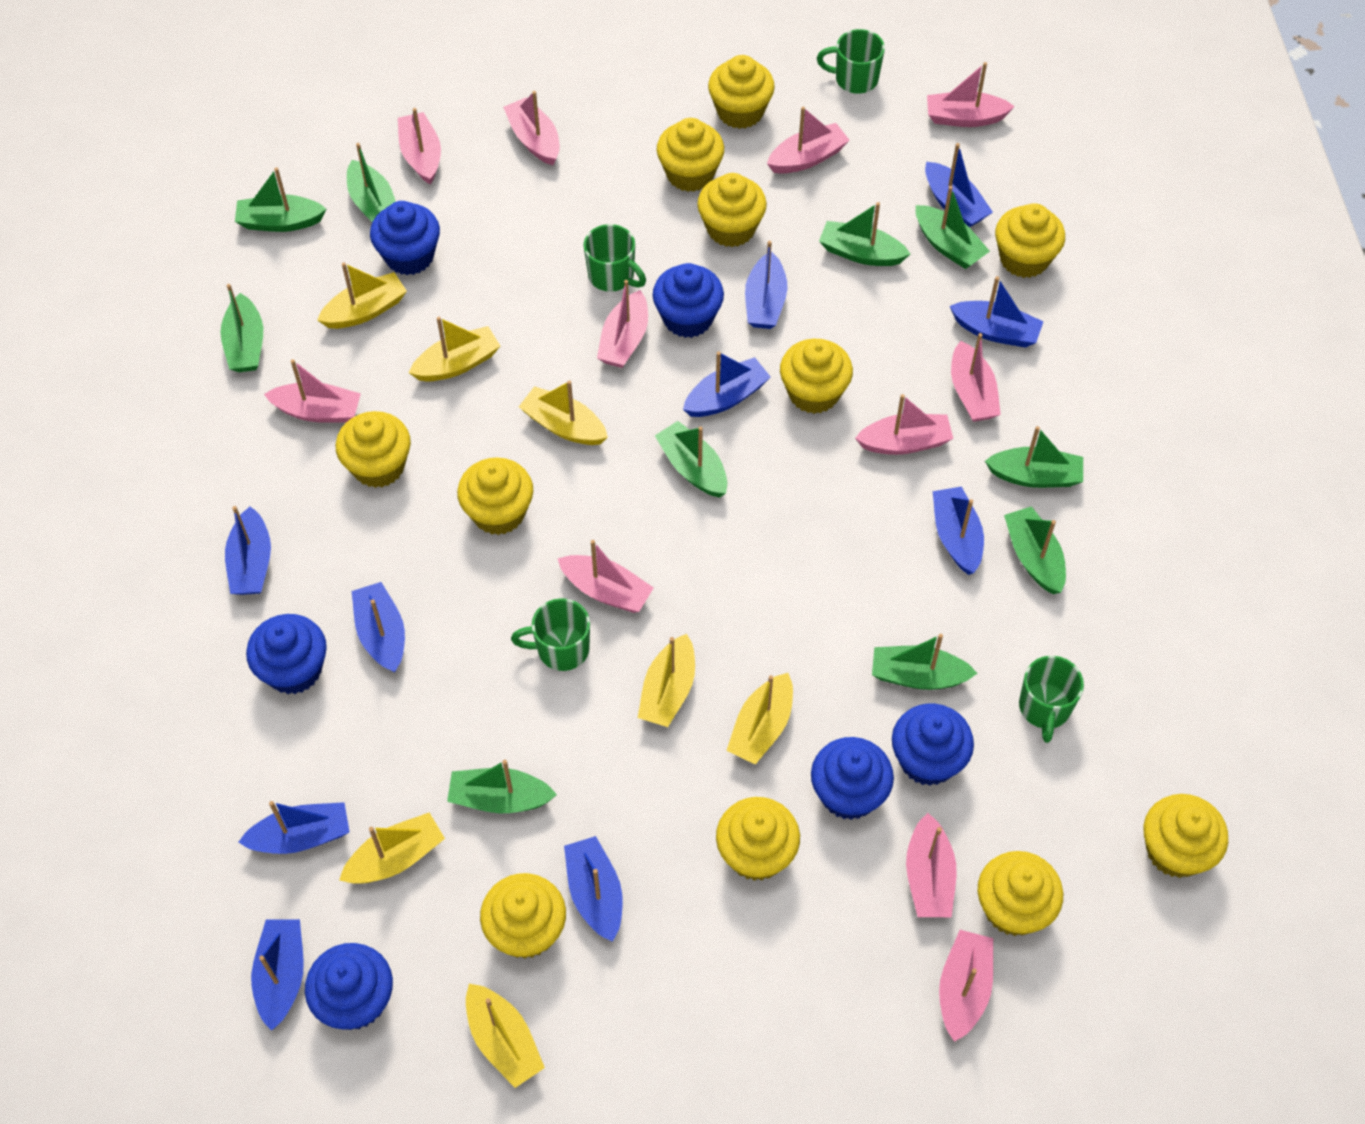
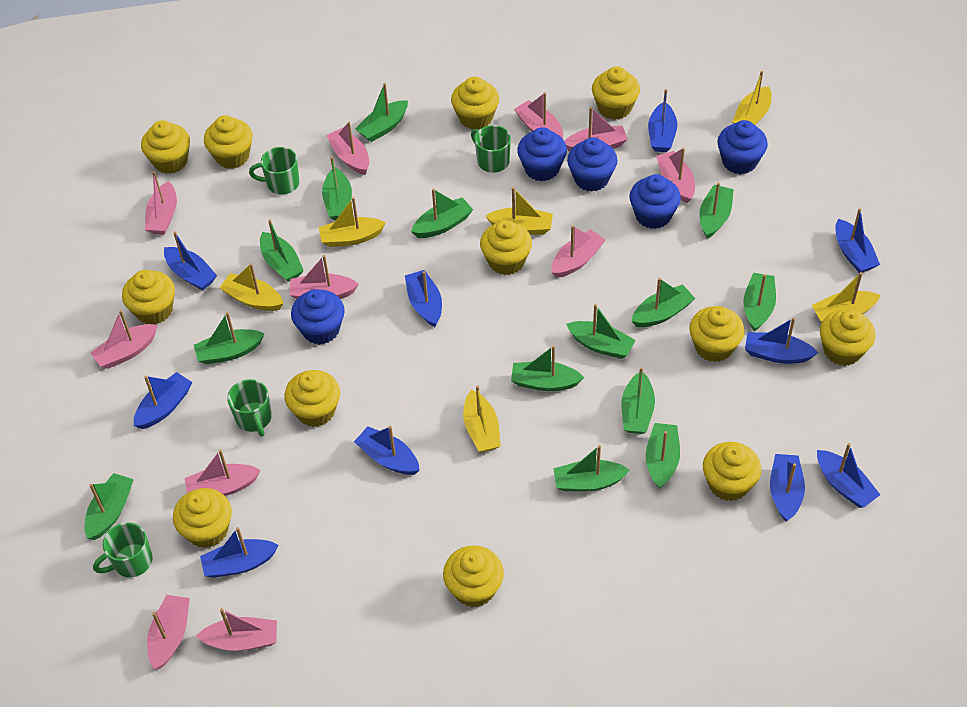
blue cupcake: 6 -> 5
green boat: 10 -> 14
yellow boat: 7 -> 6
yellow cupcake: 11 -> 12

